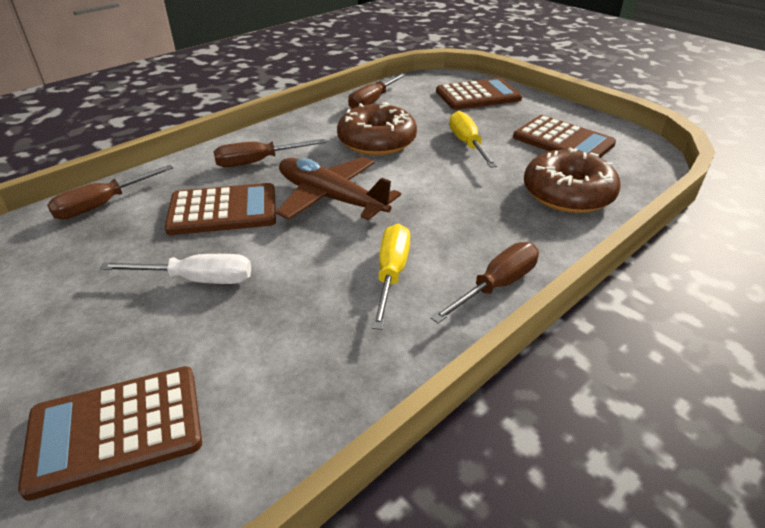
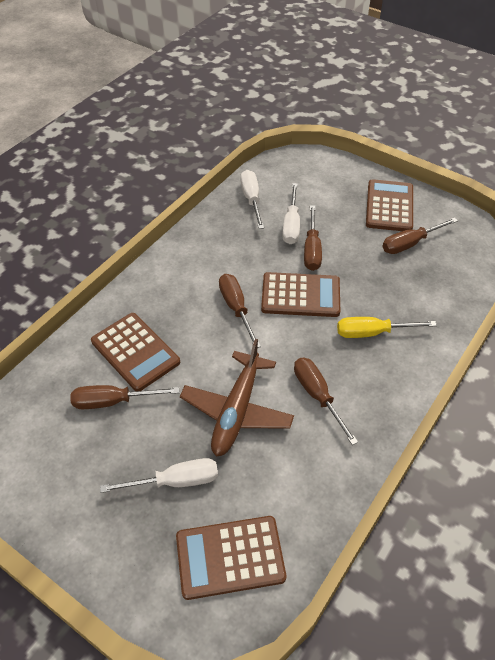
brown donut: 2 -> 0
brown screwdriver: 4 -> 5
white screwdriver: 1 -> 3
yellow screwdriver: 2 -> 1

